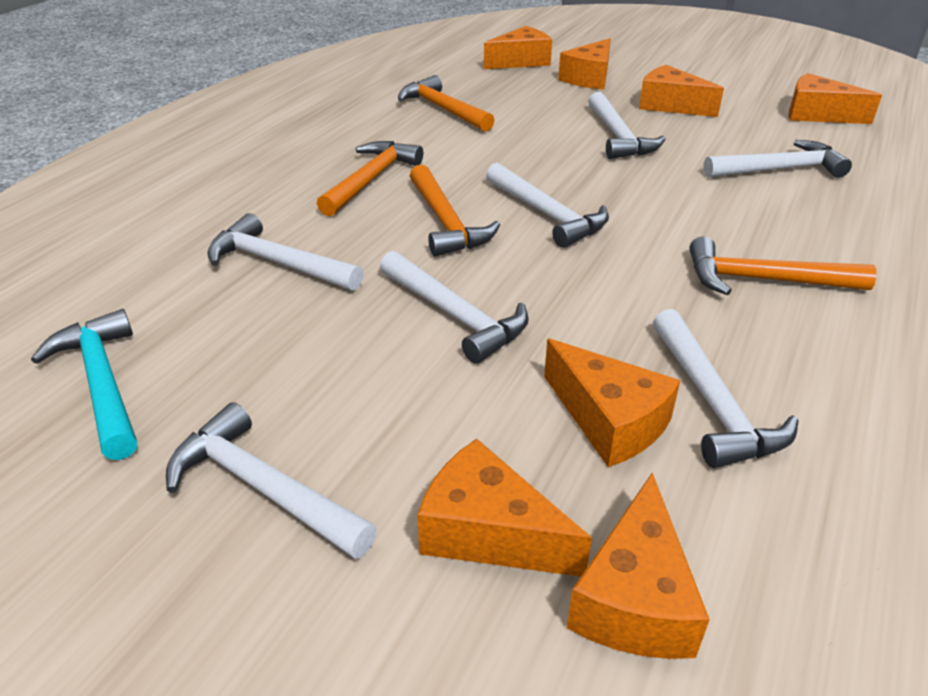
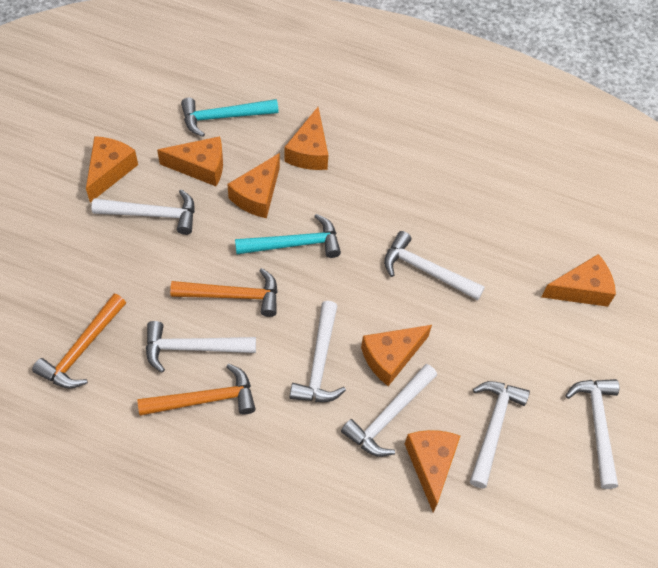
orange hammer: 4 -> 3
turquoise hammer: 1 -> 2

